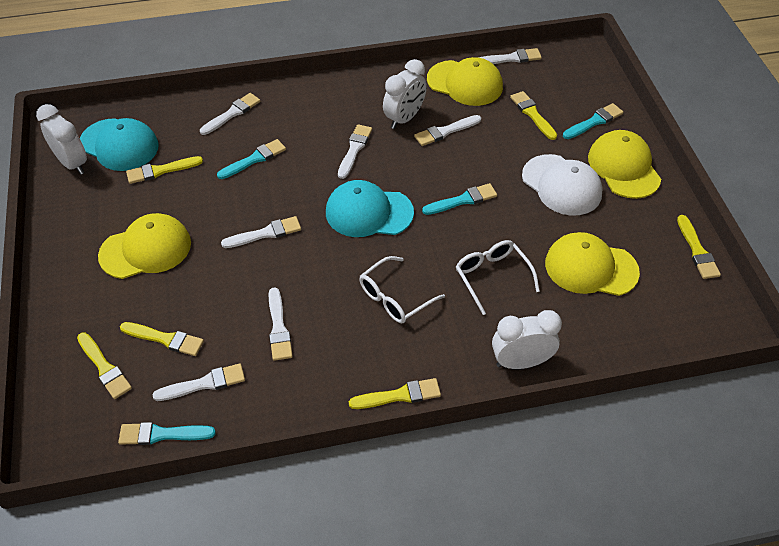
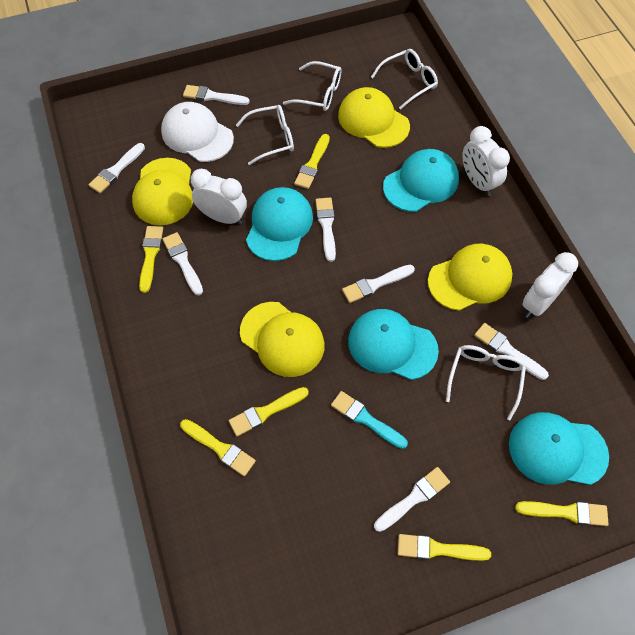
turquoise brush: 4 -> 1
turquoise cap: 2 -> 4
white glasses: 2 -> 4

